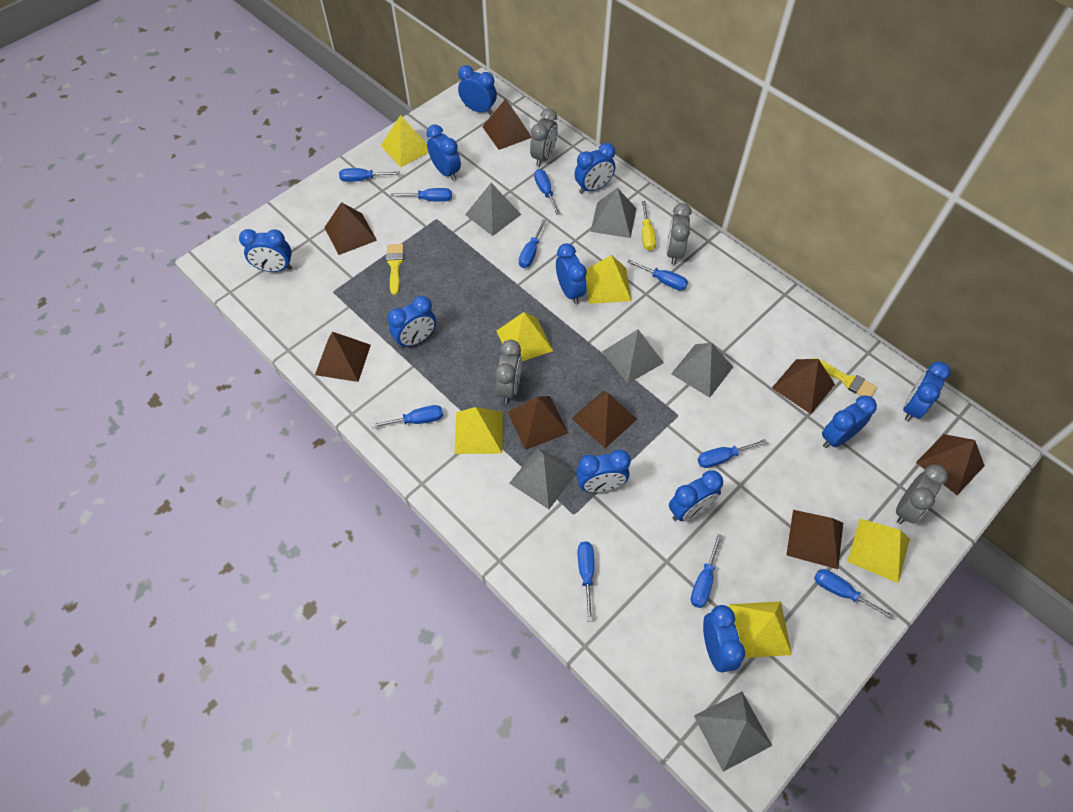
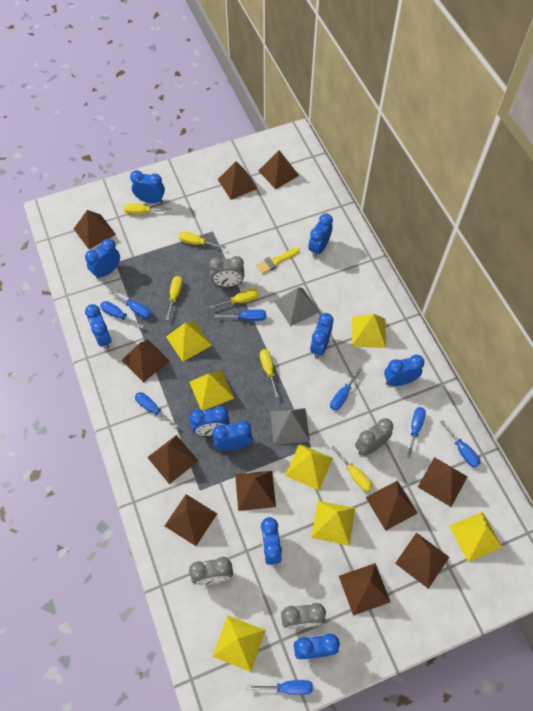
blue clock: 11 -> 10
blue screwdriver: 10 -> 8
brown pyramid: 8 -> 11
grey pyramid: 6 -> 2
yellow brush: 2 -> 1
yellow pyramid: 6 -> 7
yellow screwdriver: 1 -> 6

